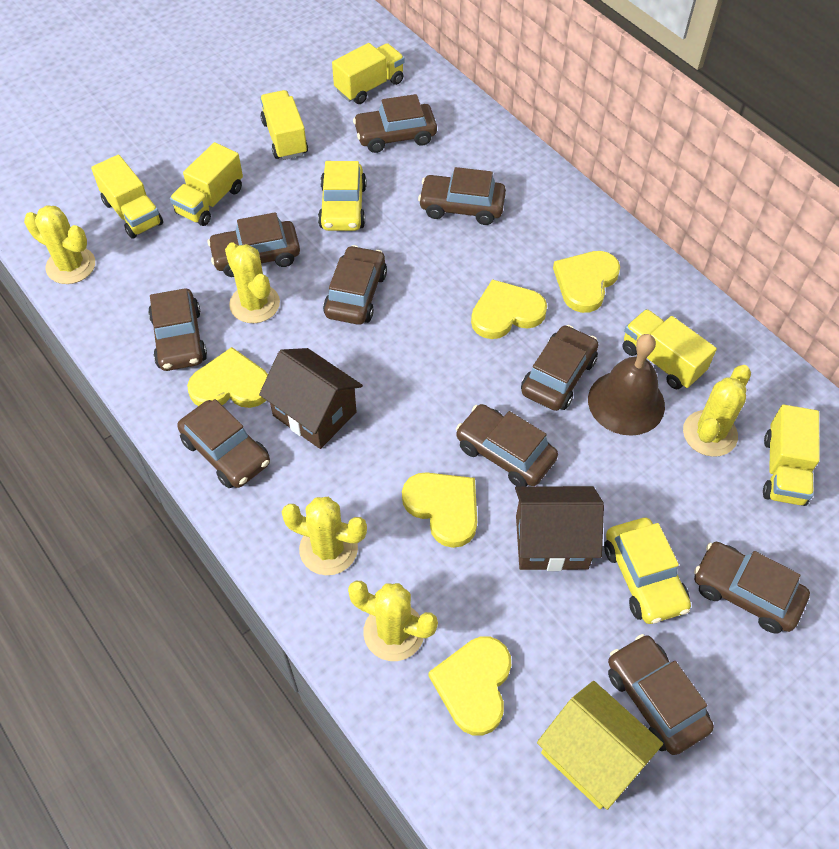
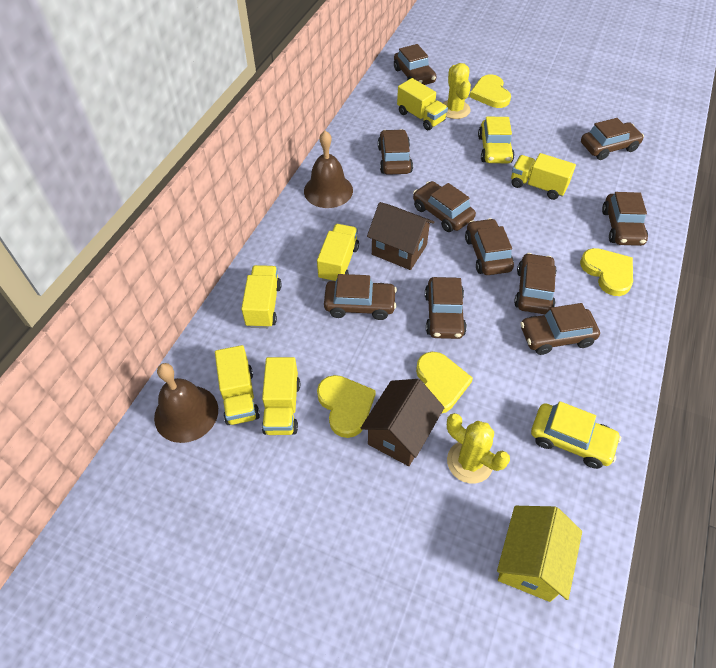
brown bell: 1 -> 2
yellow cactus: 5 -> 2
yellow heart: 5 -> 4

